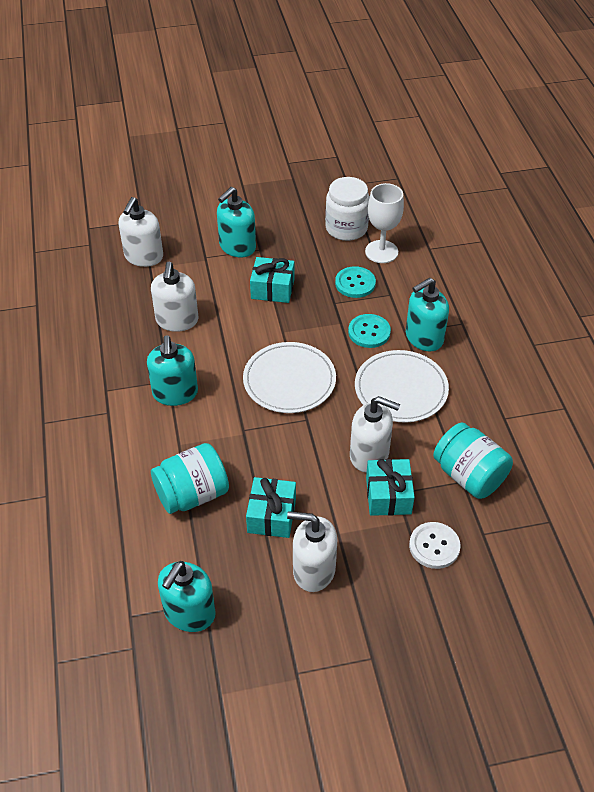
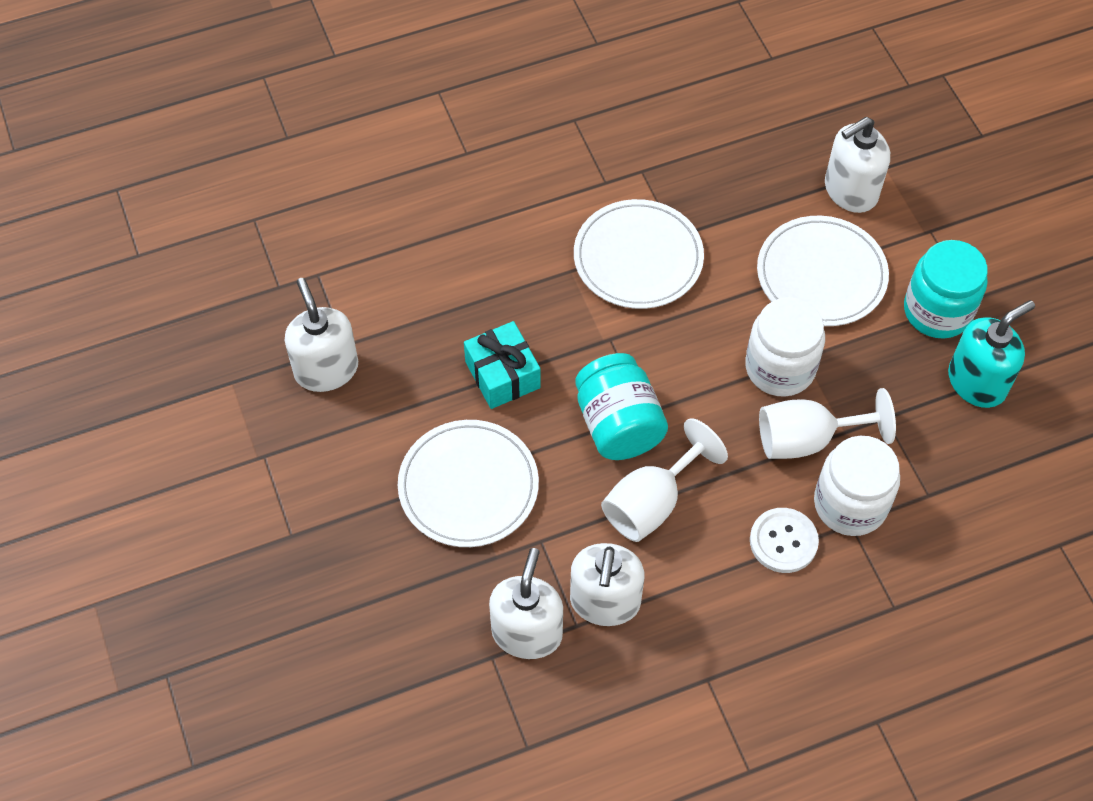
turquoise button: 2 -> 0
turquoise gift: 3 -> 1
turquoise soap dispenser: 4 -> 1
white goblet: 1 -> 2
white jar: 1 -> 2
white plate: 2 -> 3

